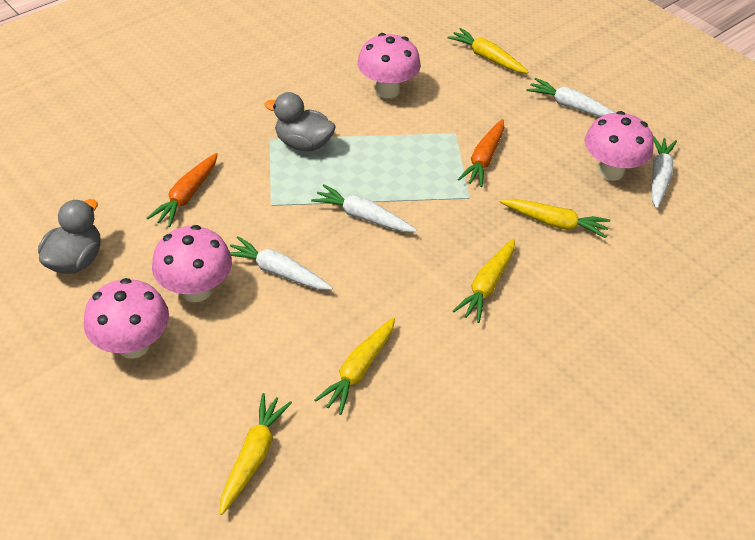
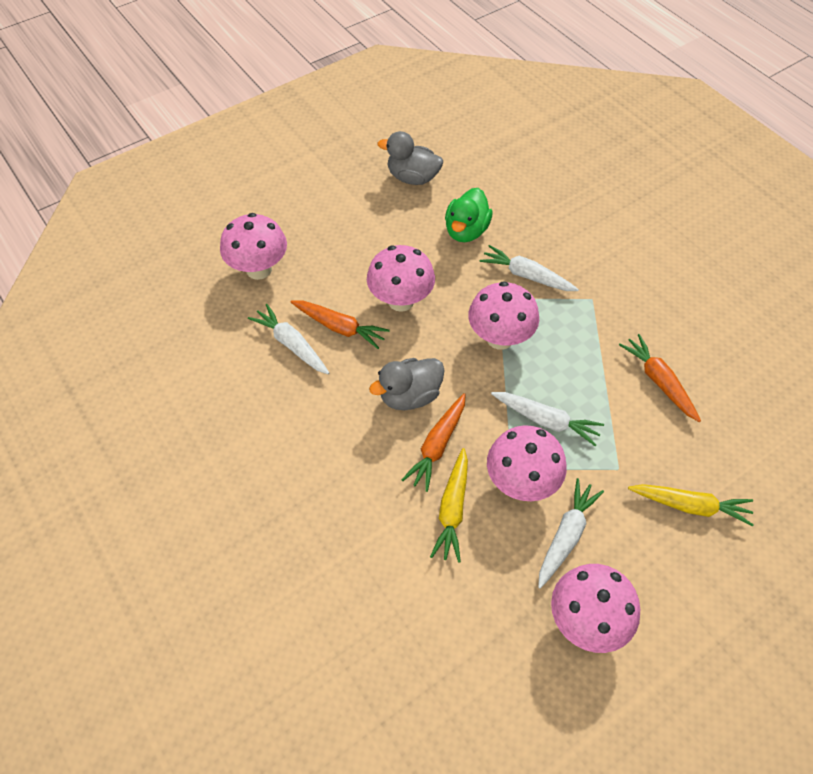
green duck: 0 -> 1
orange carrot: 2 -> 3
pink mushroom: 4 -> 5
yellow carrot: 5 -> 2

